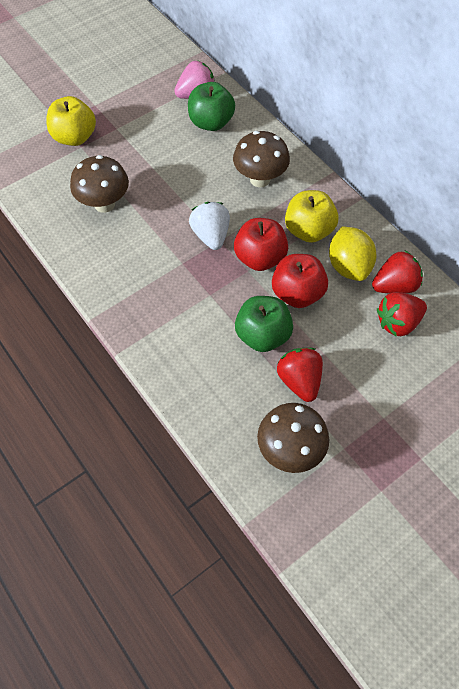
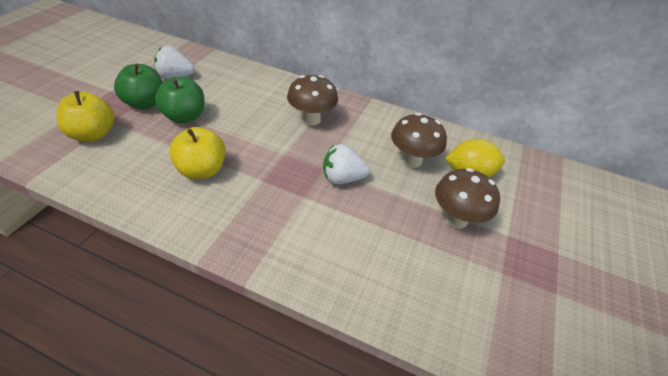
pink strawberry: 1 -> 0
red apple: 2 -> 0
red strawberry: 3 -> 0
white strawberry: 1 -> 2

